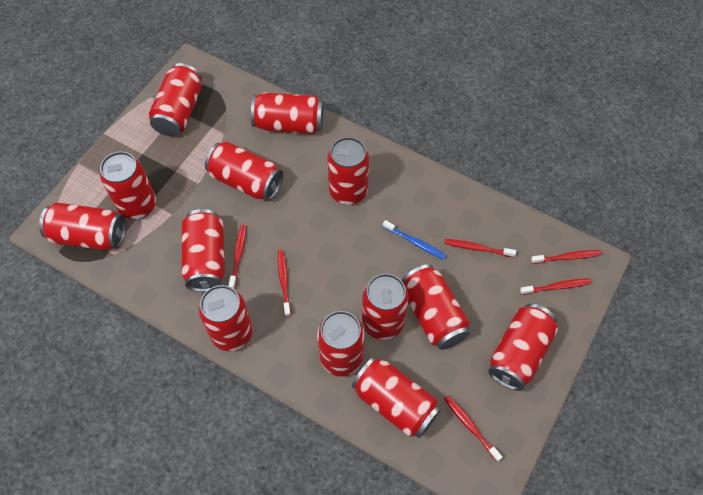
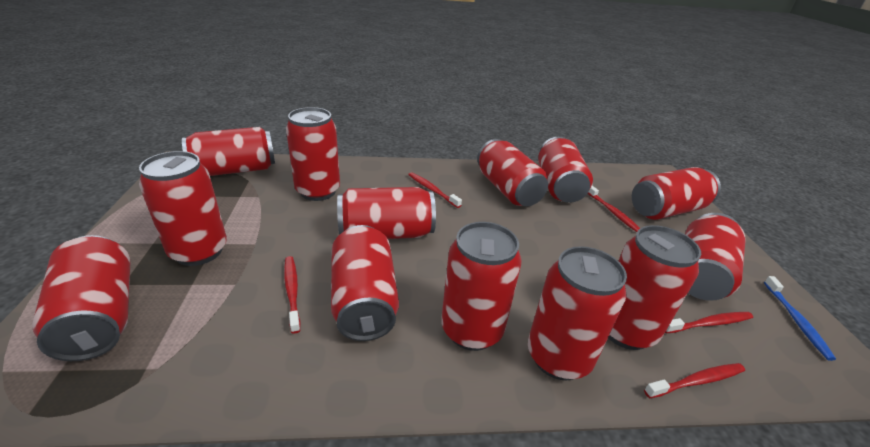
red toothbrush: 6 -> 5

